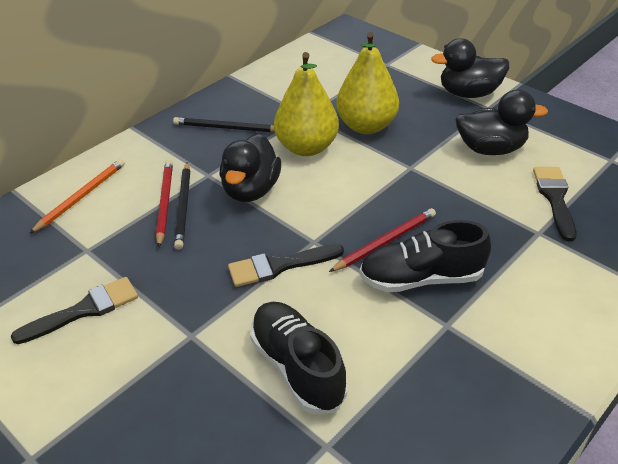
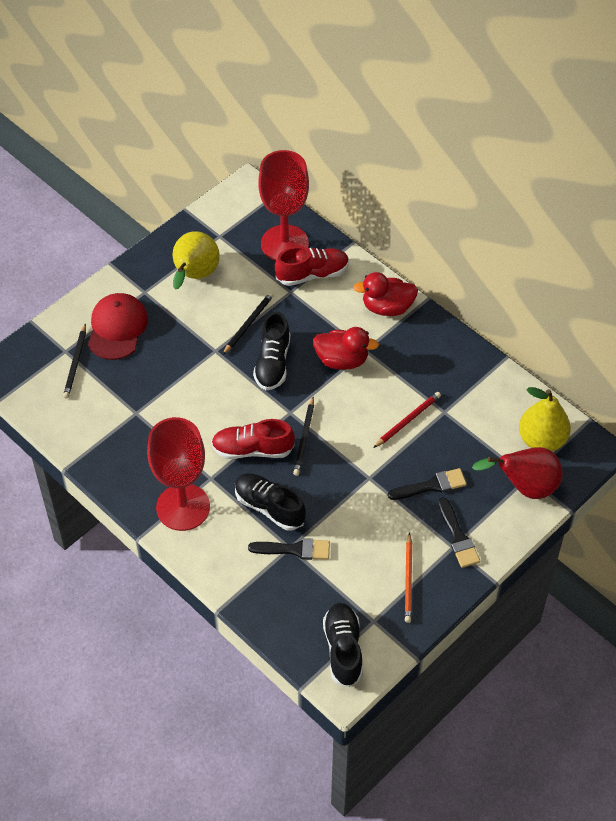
black duck: 3 -> 0
black pencil: 2 -> 3
black shoe: 2 -> 3
red cap: 0 -> 1
red duck: 0 -> 2
red goblet: 0 -> 2
red pear: 0 -> 1
red pencil: 2 -> 1
red shoe: 0 -> 2

